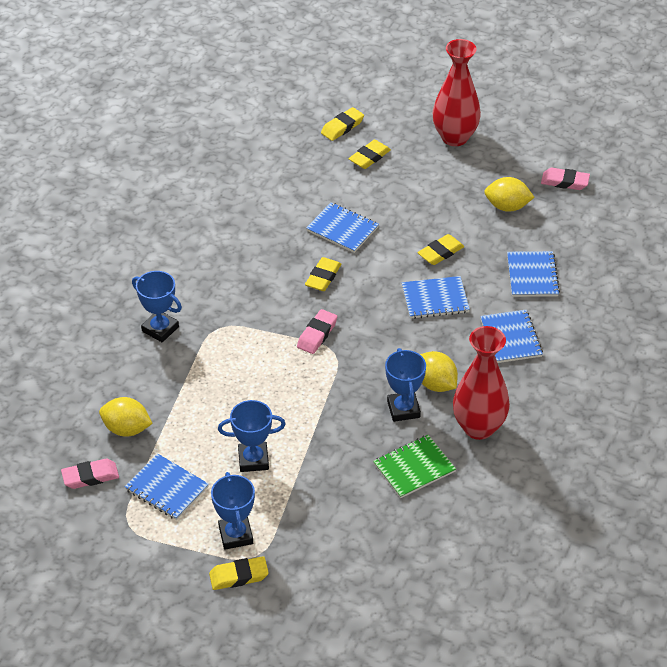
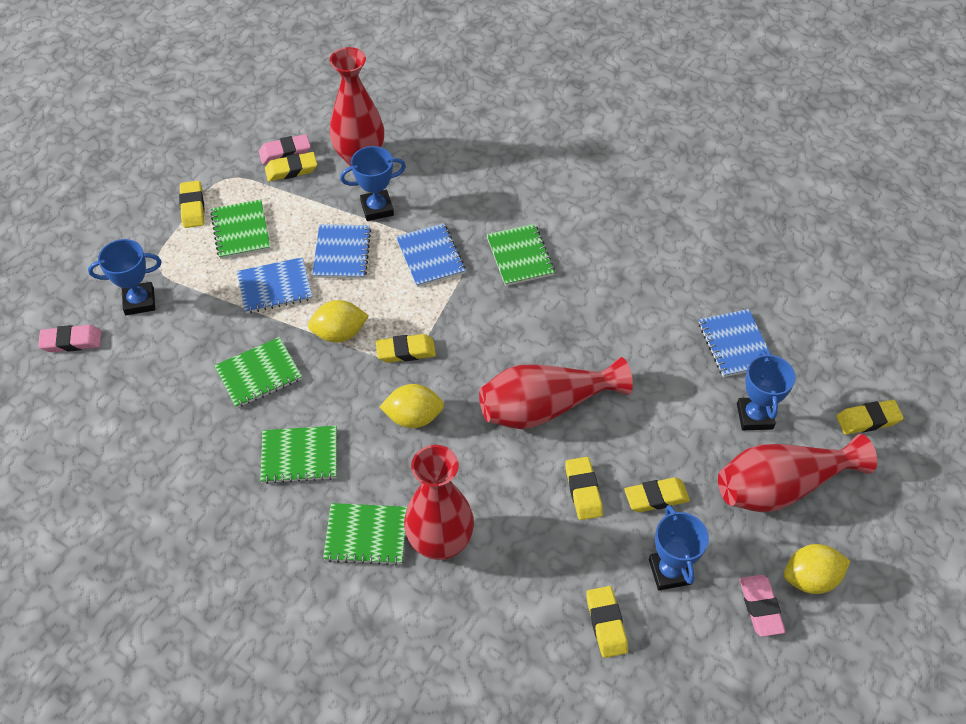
blue notebook: 5 -> 4
green notebook: 1 -> 5
red vase: 2 -> 4
yellow eraser: 5 -> 7

